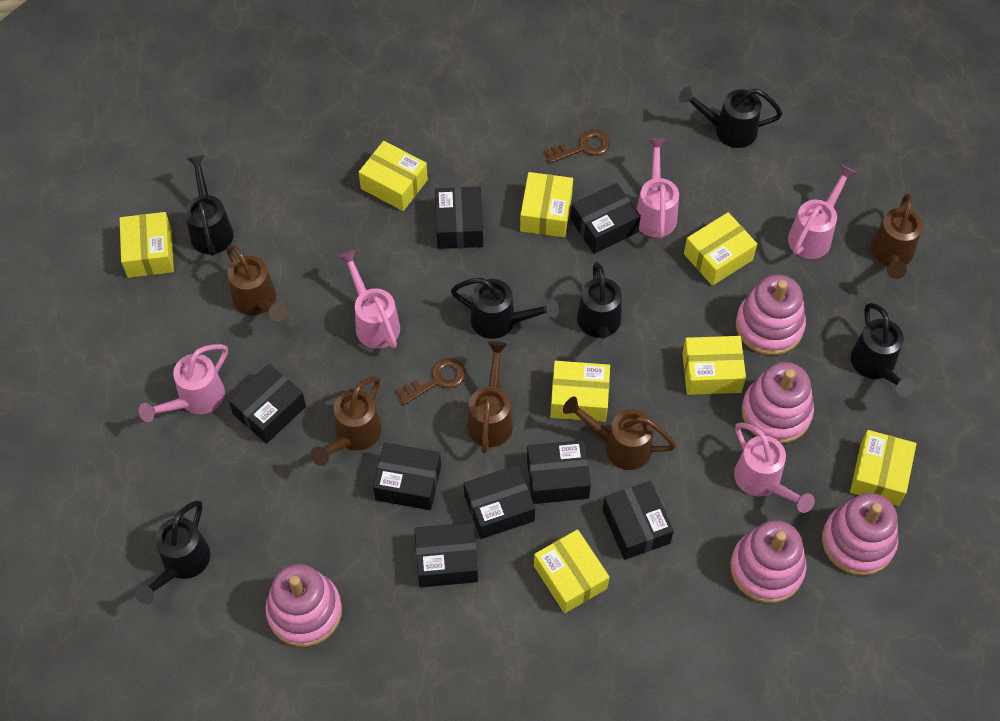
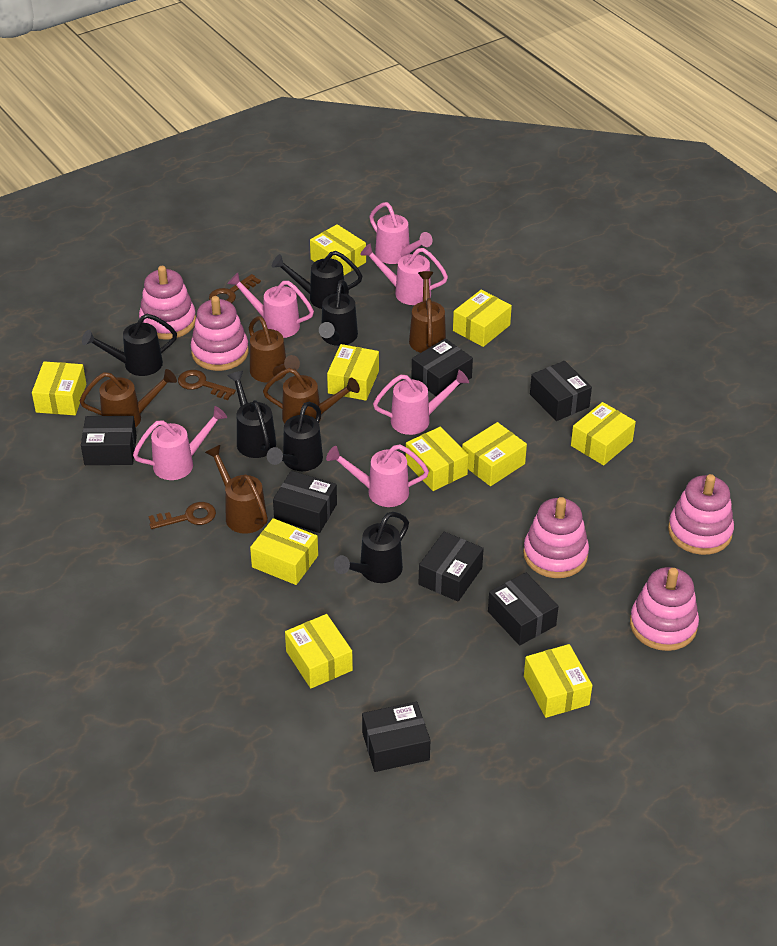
black box: 8 -> 7
brown key: 2 -> 3
pink watering can: 5 -> 6
yellow box: 8 -> 10

